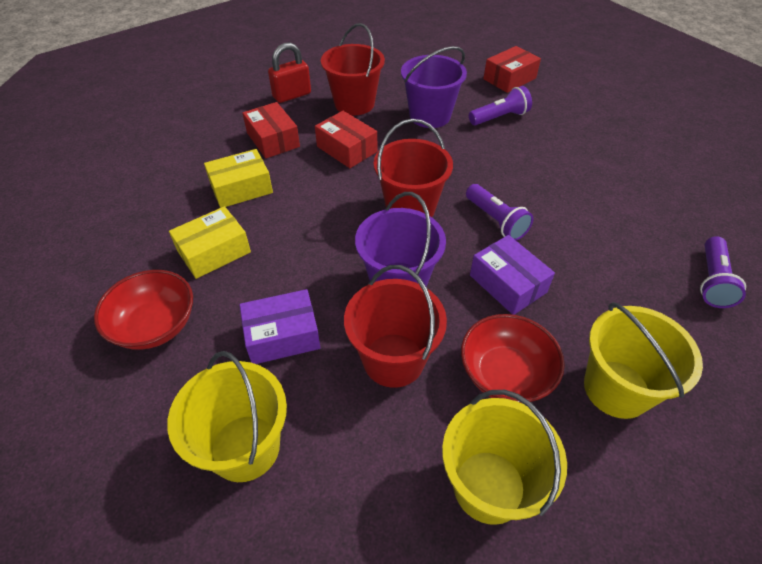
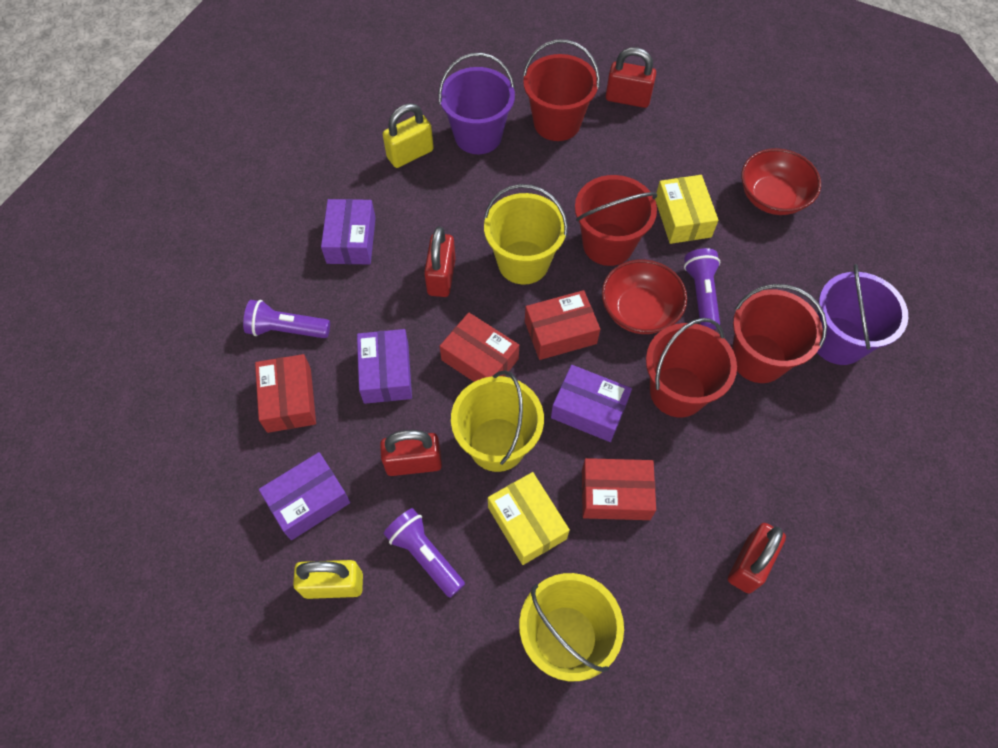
purple box: 2 -> 4
red box: 3 -> 4
red bucket: 3 -> 4
red padlock: 1 -> 4
yellow padlock: 0 -> 2

